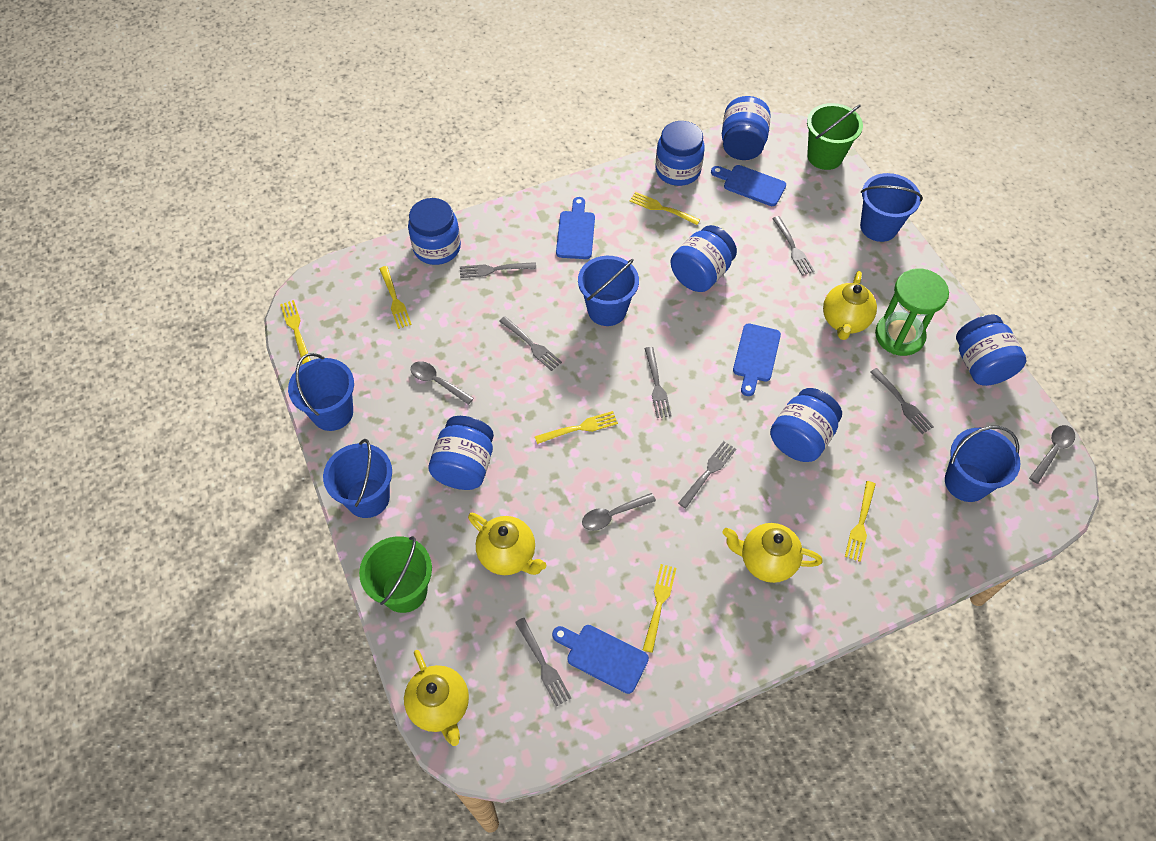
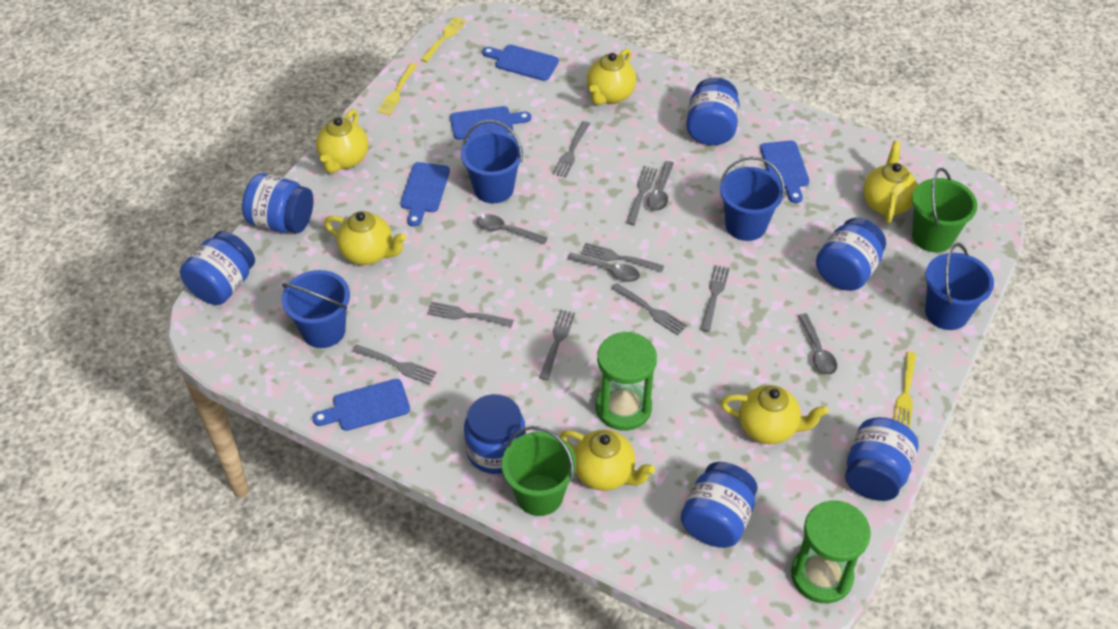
blue bucket: 5 -> 4
blue cutting board: 4 -> 5
green hourglass: 1 -> 2
grey fork: 7 -> 8
grey spoon: 3 -> 4
yellow fork: 6 -> 3
yellow teapot: 4 -> 6

